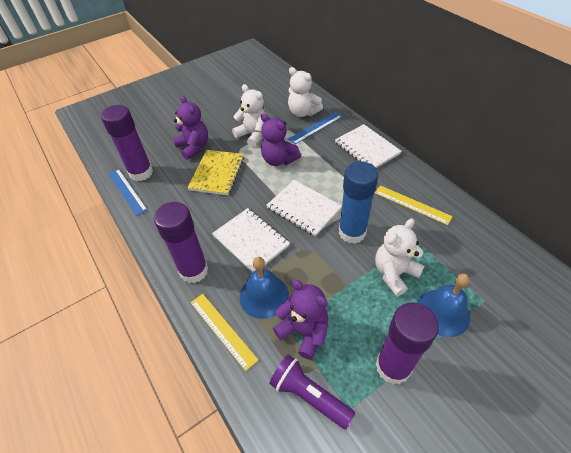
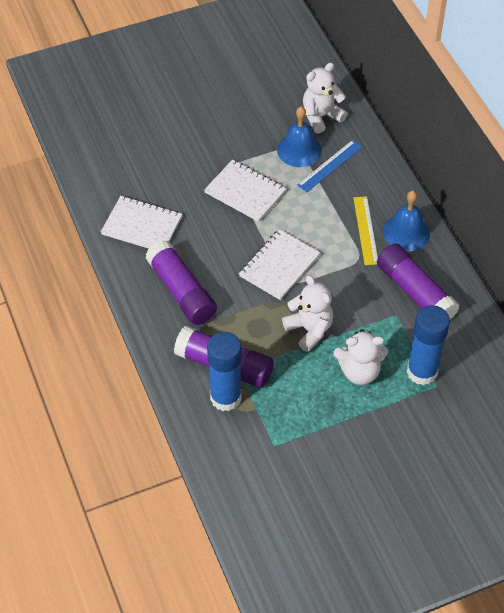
blue glue stick: 1 -> 2
blue ruler: 2 -> 1
purple flashlight: 1 -> 0
purple teddy bear: 3 -> 0
yellow notebook: 1 -> 0
yellow ruler: 2 -> 1

